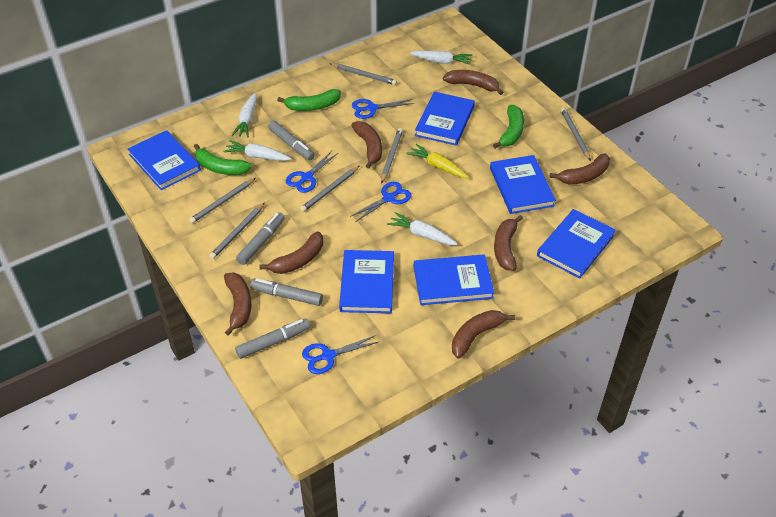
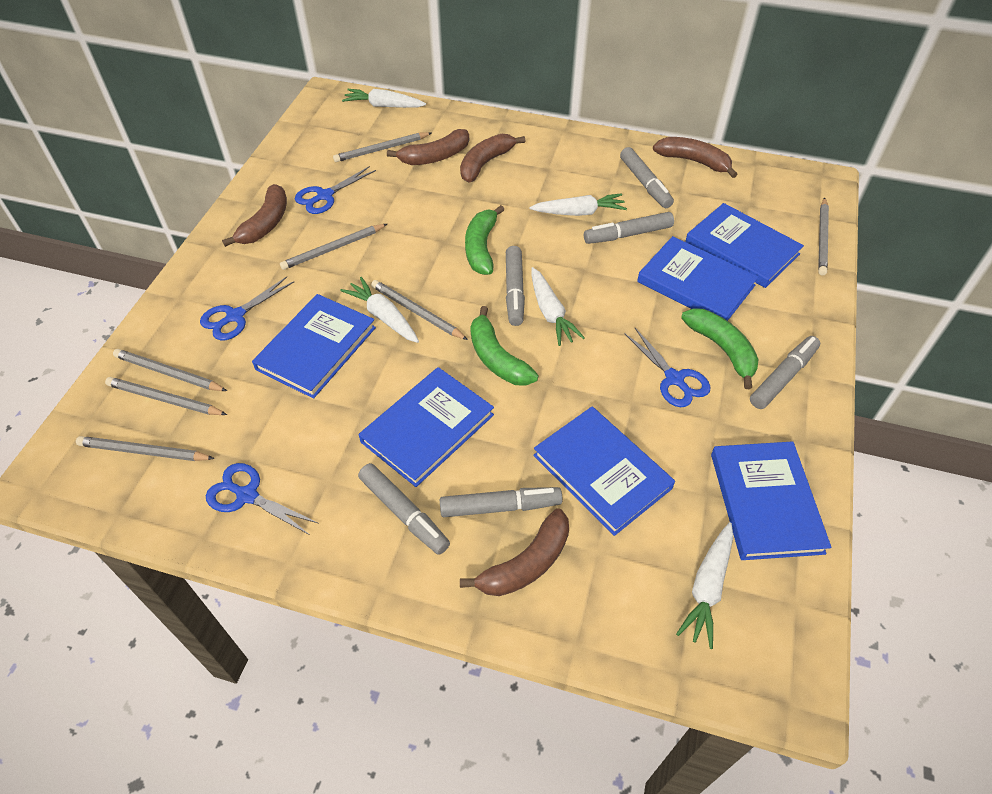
brown banana: 7 -> 5
grey marker: 4 -> 6
grey pencil: 6 -> 7
white carrot: 4 -> 5
yellow carrot: 1 -> 0

